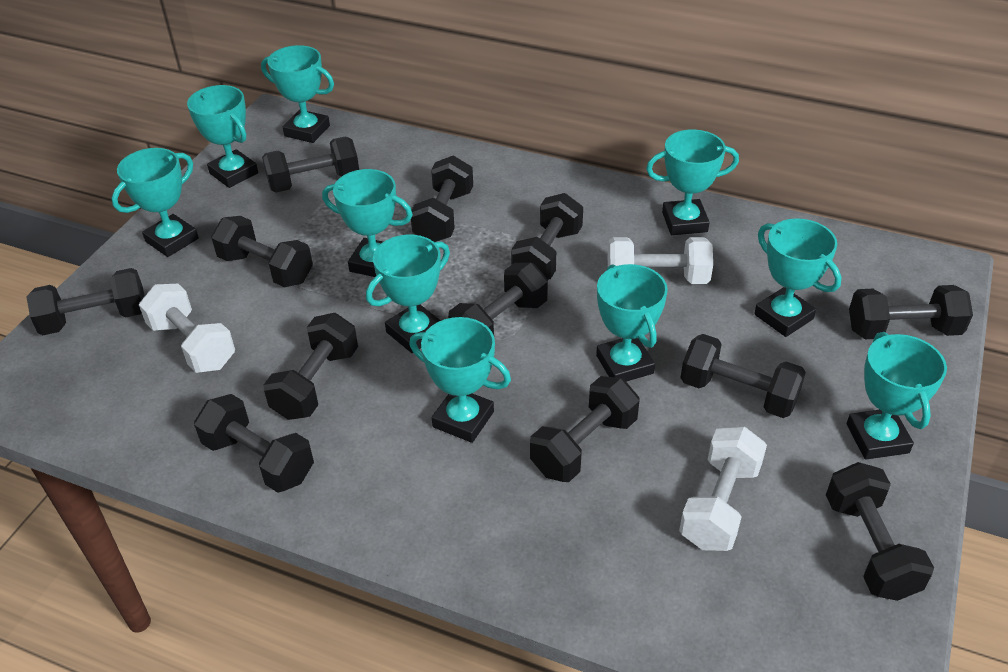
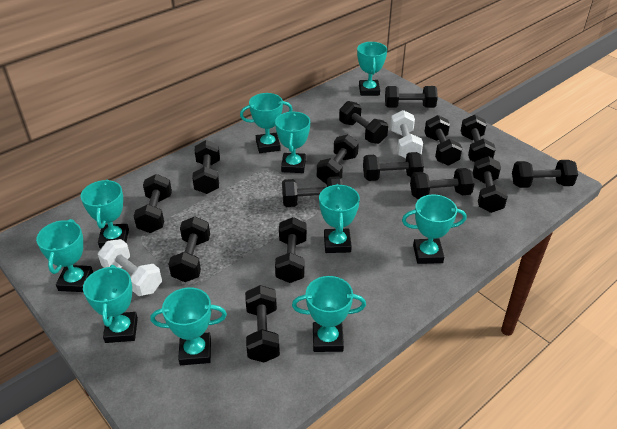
black dumbbell: 12 -> 15
white dumbbell: 3 -> 2

